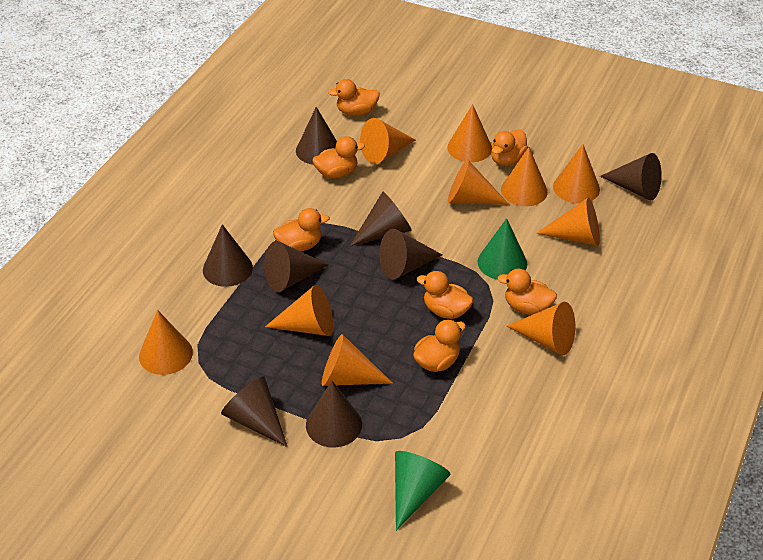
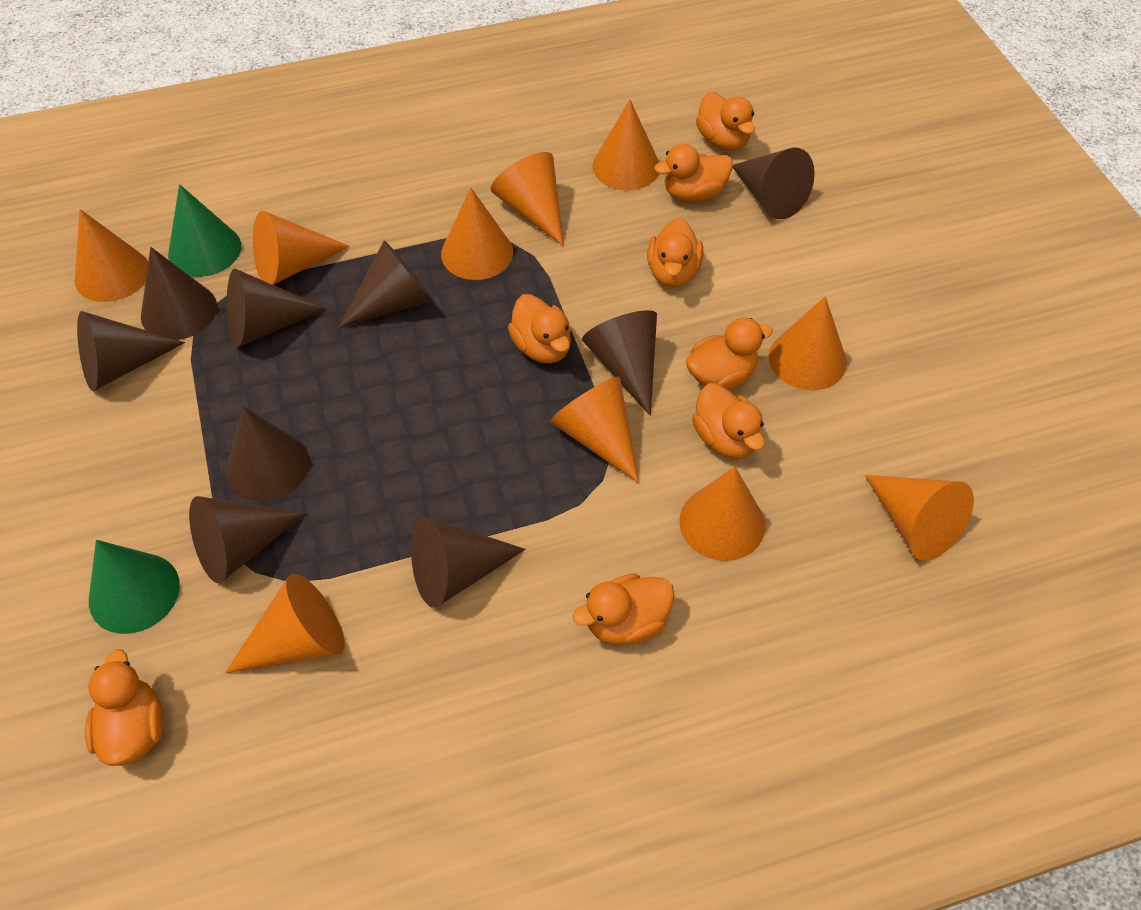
brown cone: 8 -> 9
orange duck: 7 -> 8

